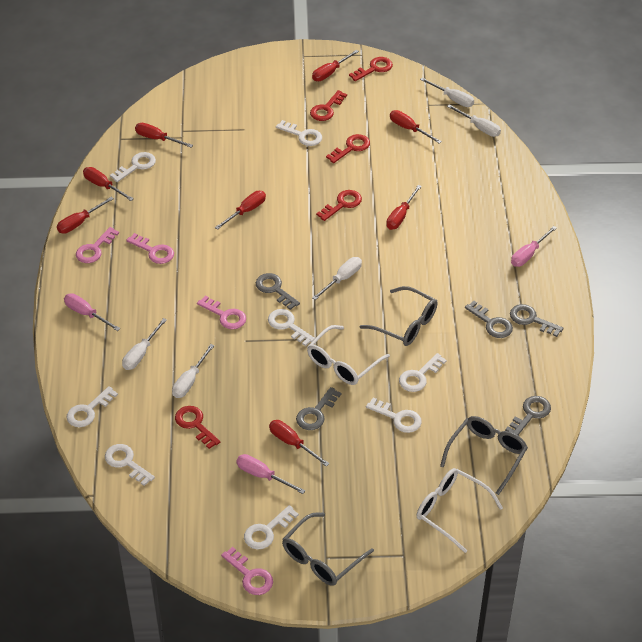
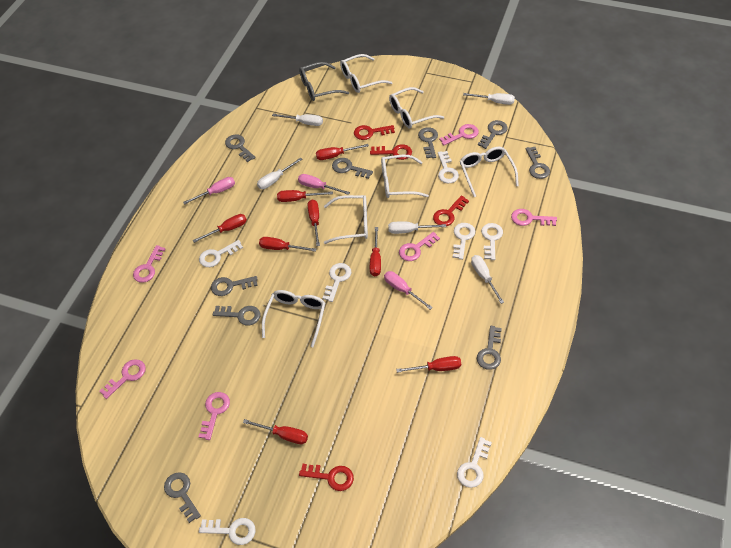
grey glasses: 3 -> 1
grey key: 5 -> 9
pink key: 4 -> 6
red key: 5 -> 4
white glasses: 2 -> 6
white key: 8 -> 7

